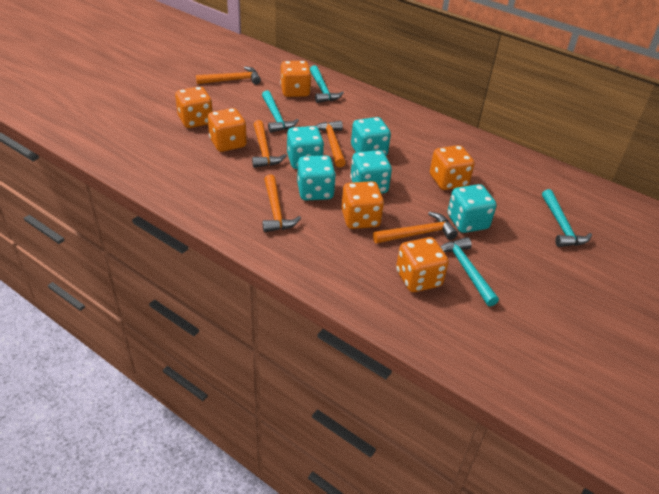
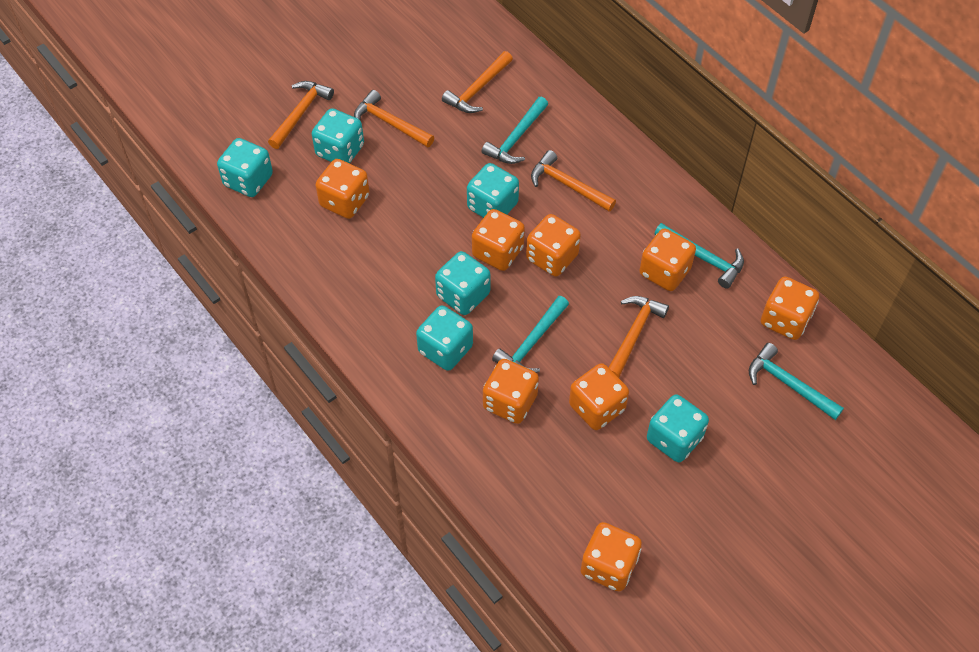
orange dice: 6 -> 8
turquoise dice: 5 -> 6

